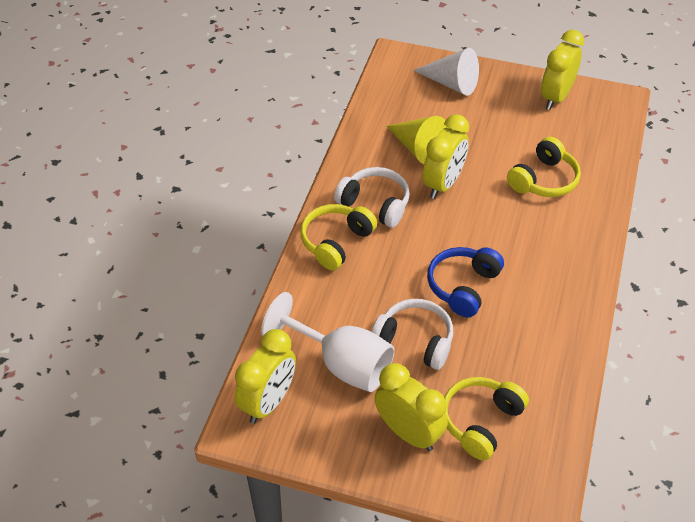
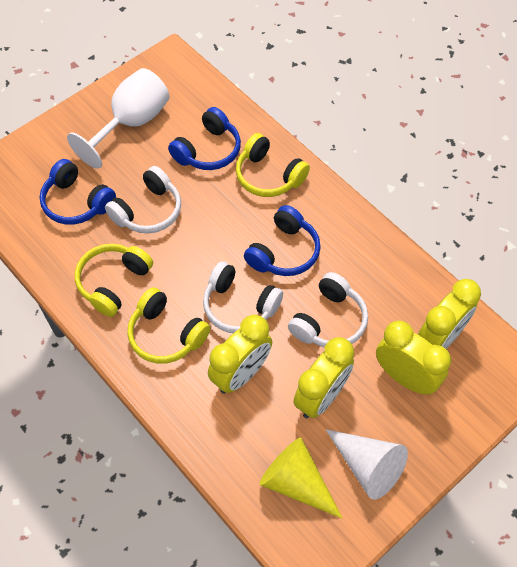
blue headphones: 1 -> 3
white headphones: 2 -> 3

